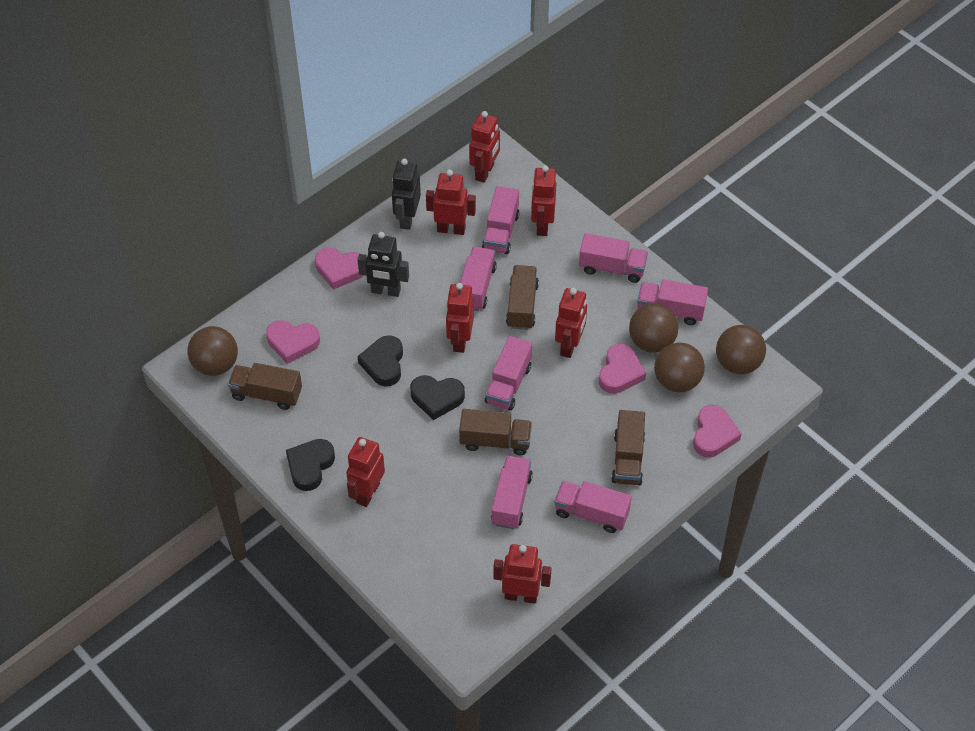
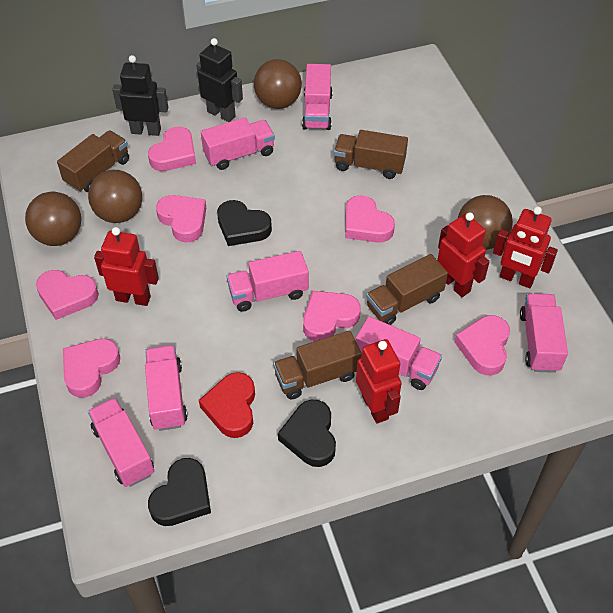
pink heart: 4 -> 7
red heart: 0 -> 1
red robot: 7 -> 4

